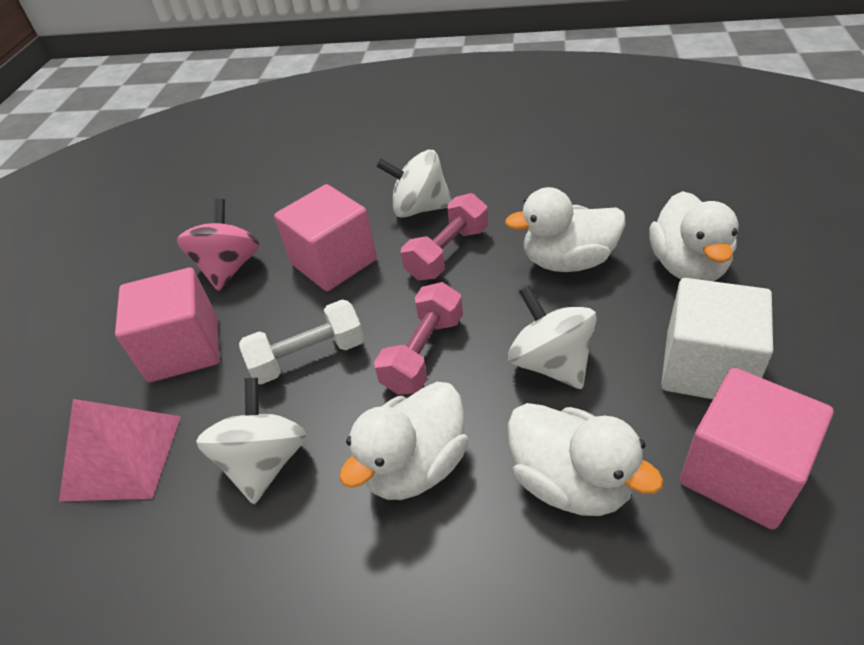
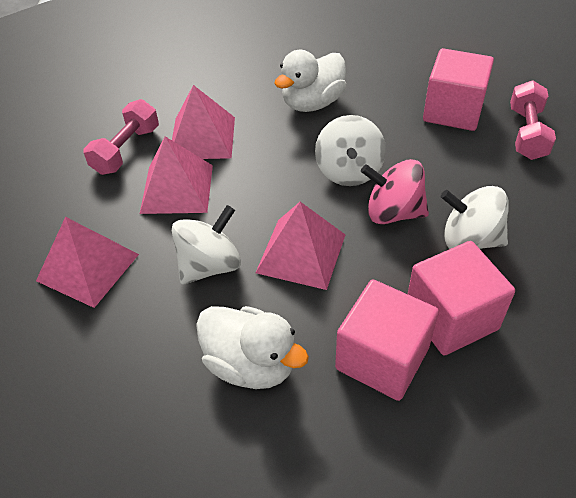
pink pyramid: 1 -> 4
white cube: 1 -> 0
white duck: 4 -> 2
white dumbbell: 1 -> 0

